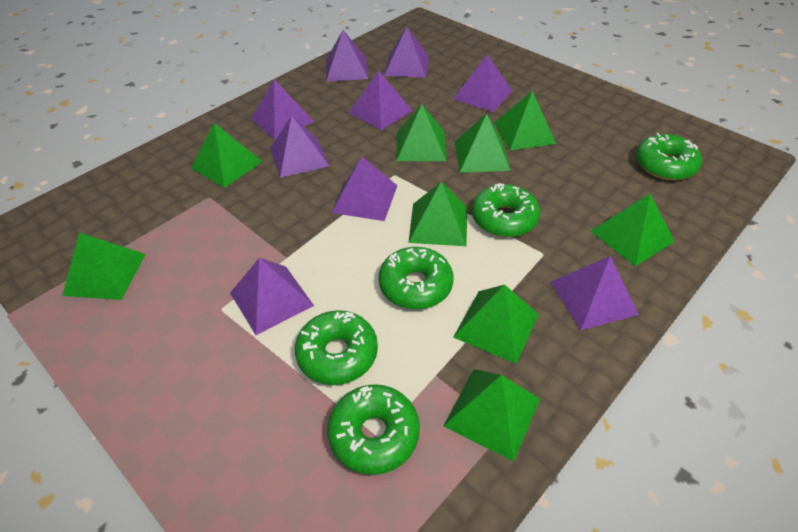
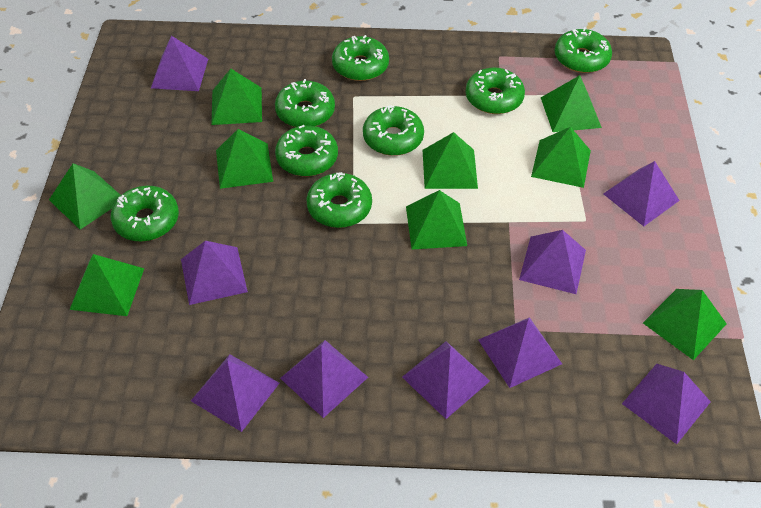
green donut: 5 -> 8

